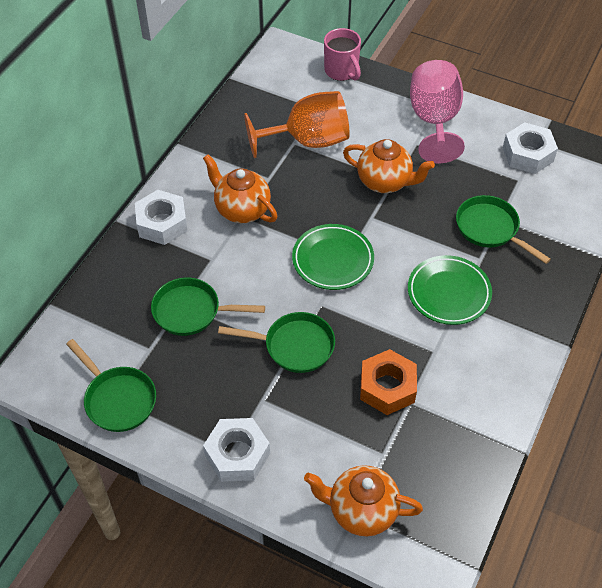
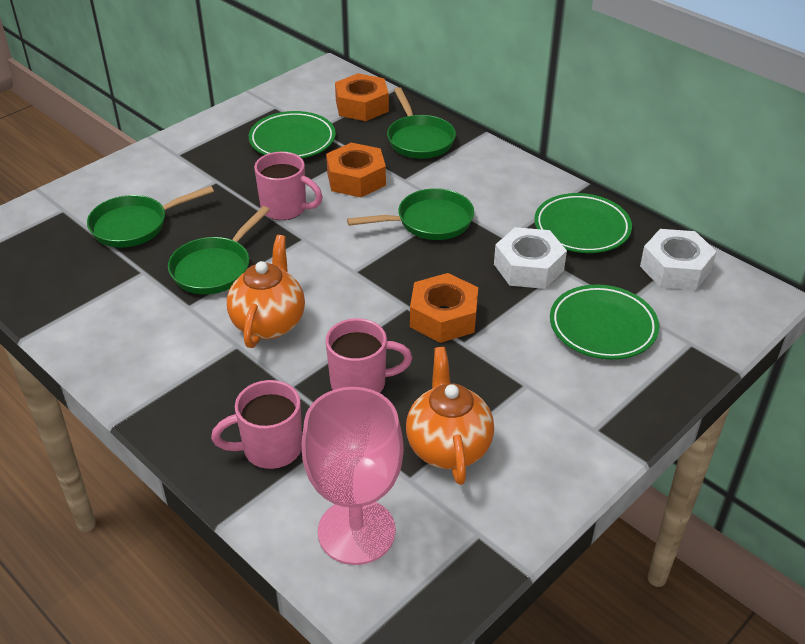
green plate: 2 -> 3
orange goblet: 1 -> 0
orange nut: 1 -> 3
orange teapot: 3 -> 2
pink mug: 1 -> 3
white nut: 3 -> 2

